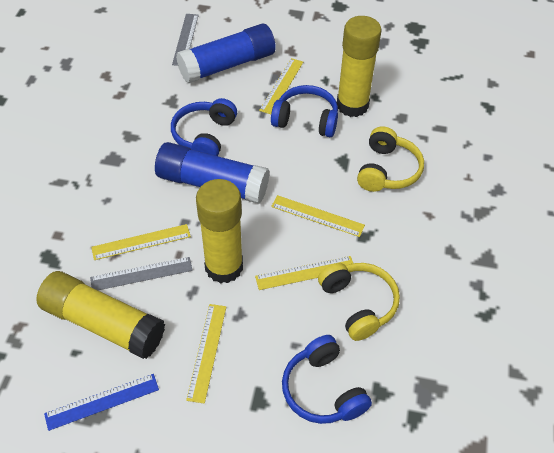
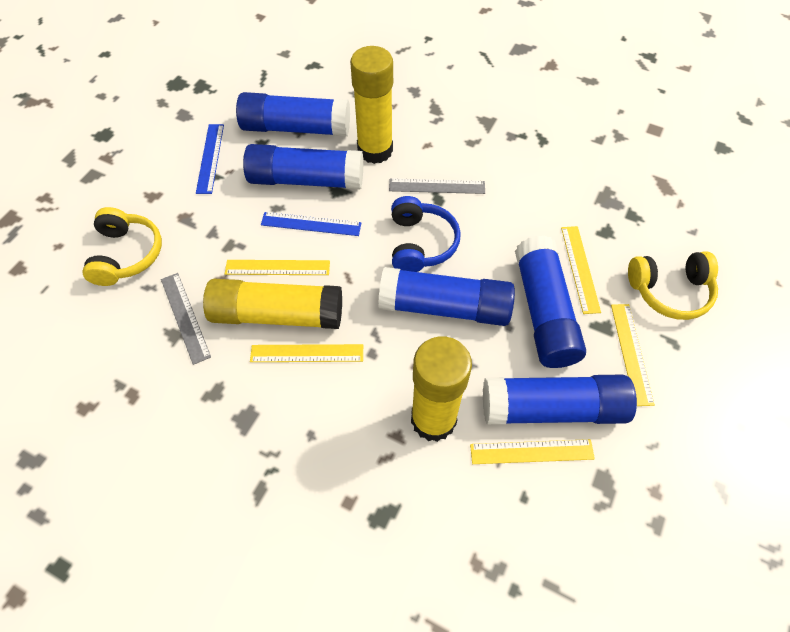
blue glue stick: 2 -> 5
blue headphones: 3 -> 1
blue ruler: 1 -> 2

